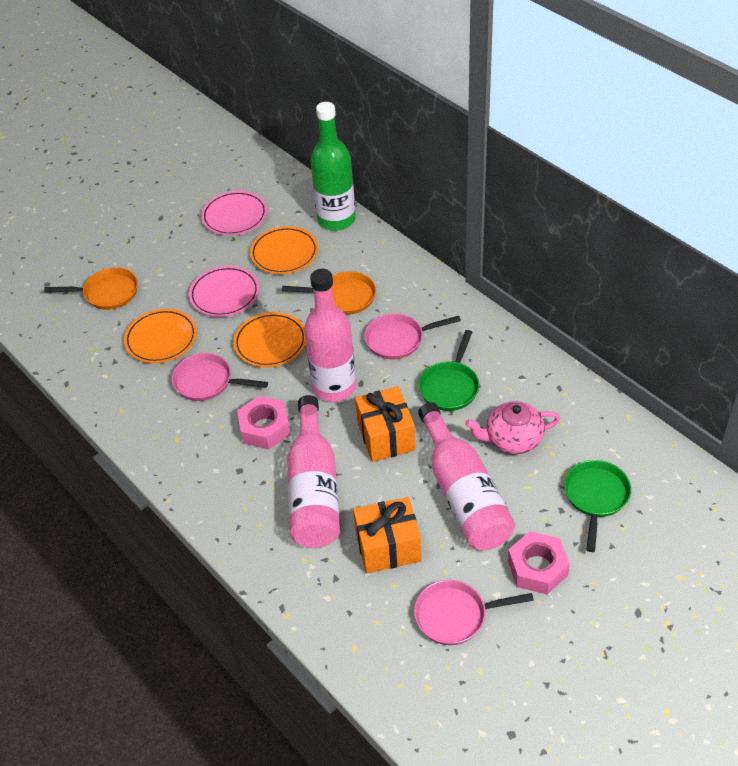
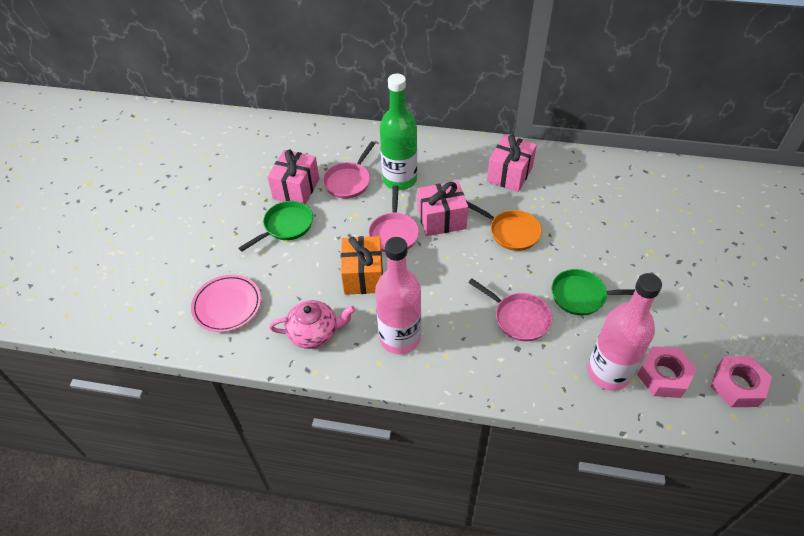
orange gift: 2 -> 1
orange pan: 2 -> 1
orange plate: 3 -> 0
pink bottle: 3 -> 2
pink gift: 0 -> 3
pink plate: 2 -> 1

